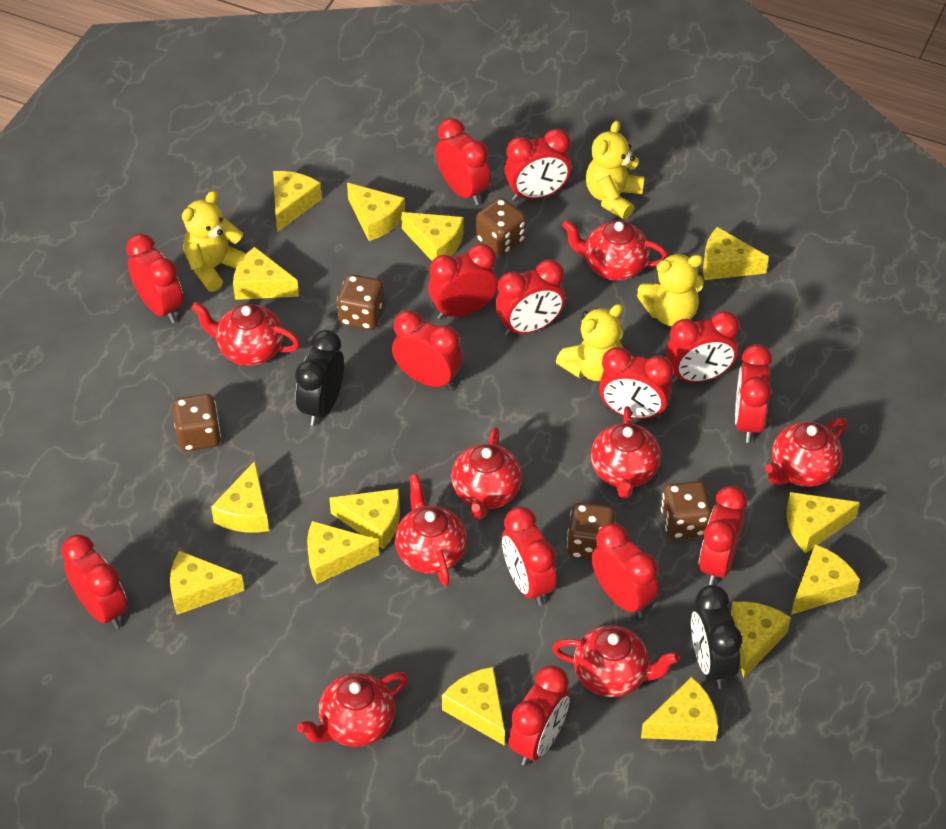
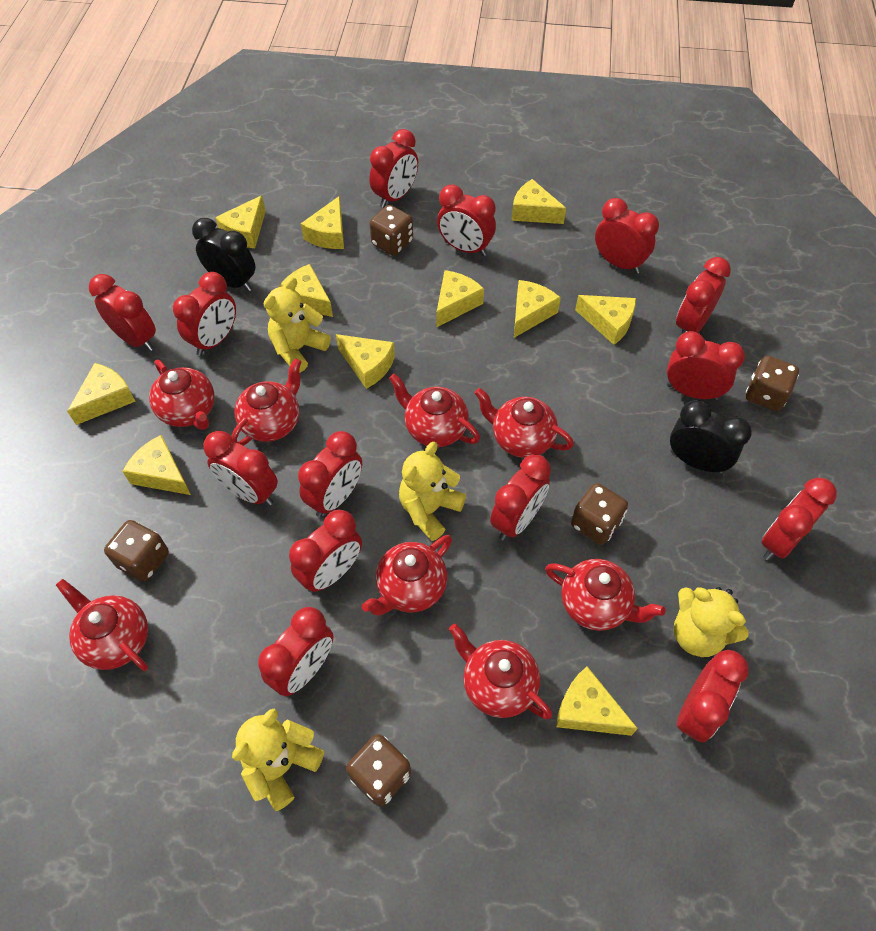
yellow cheese: 14 -> 11

